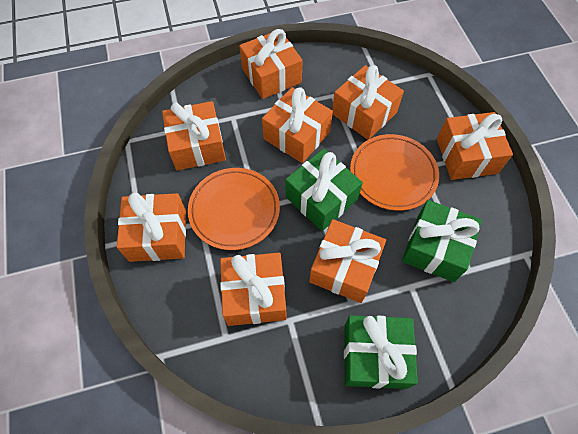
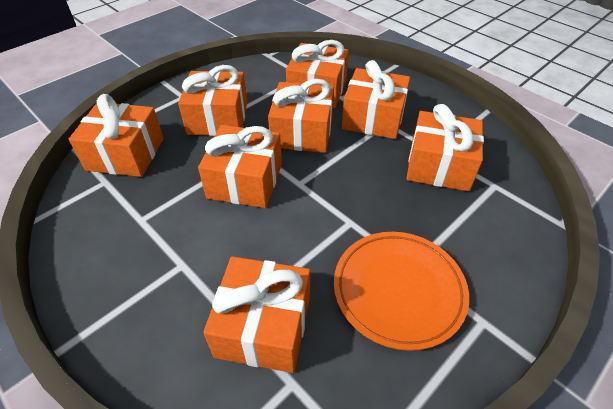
green gift: 3 -> 0
orange plate: 2 -> 1

